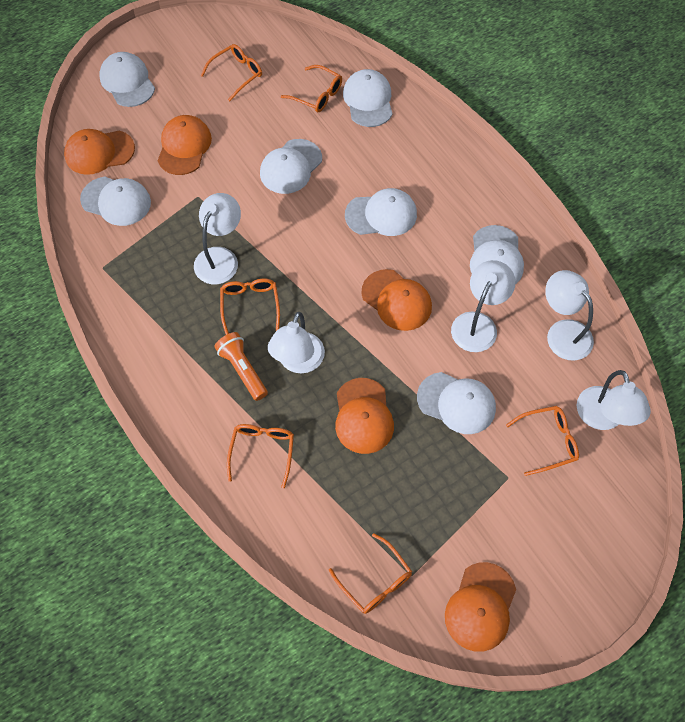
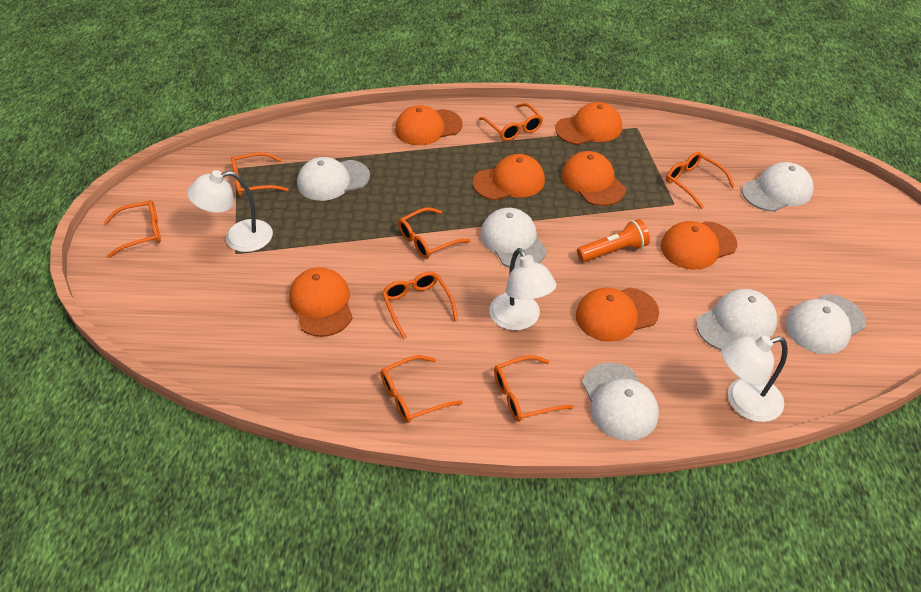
orange cap: 5 -> 7
orange glasses: 6 -> 8
white cap: 7 -> 6
white lamp: 5 -> 3

